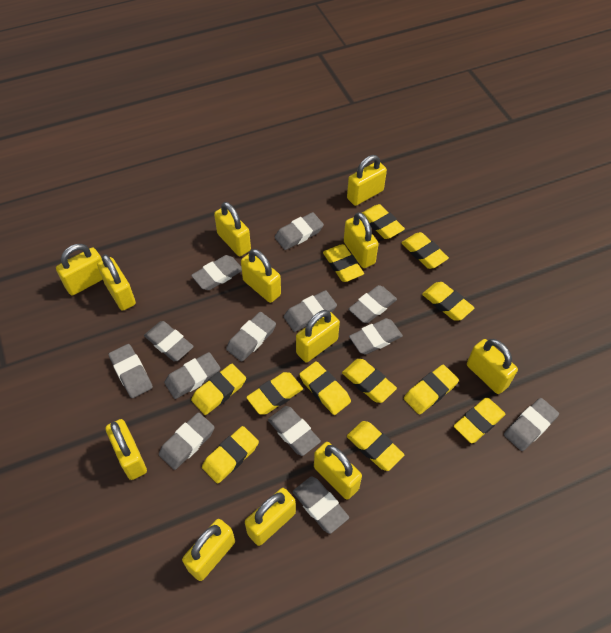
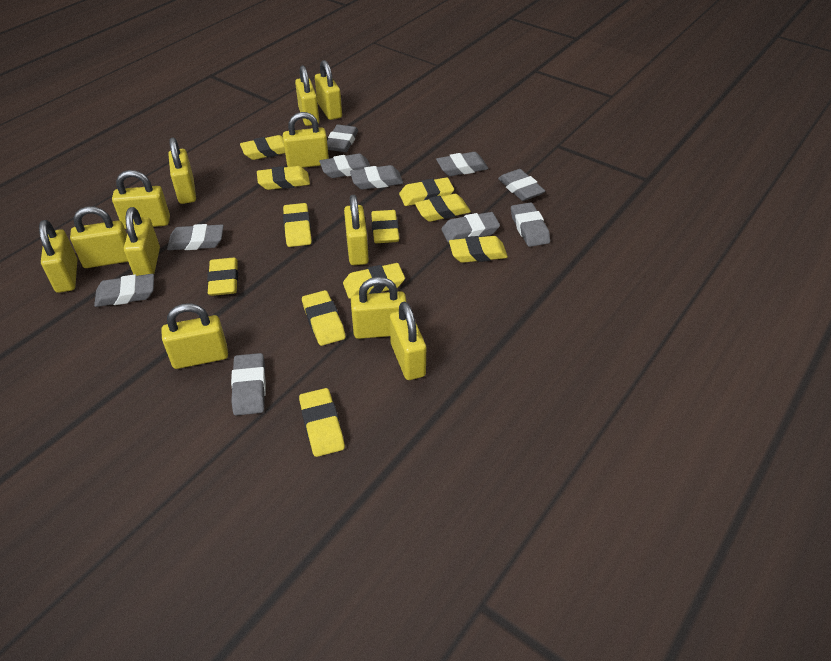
grey eraser: 13 -> 10
yellow eraser: 12 -> 11

